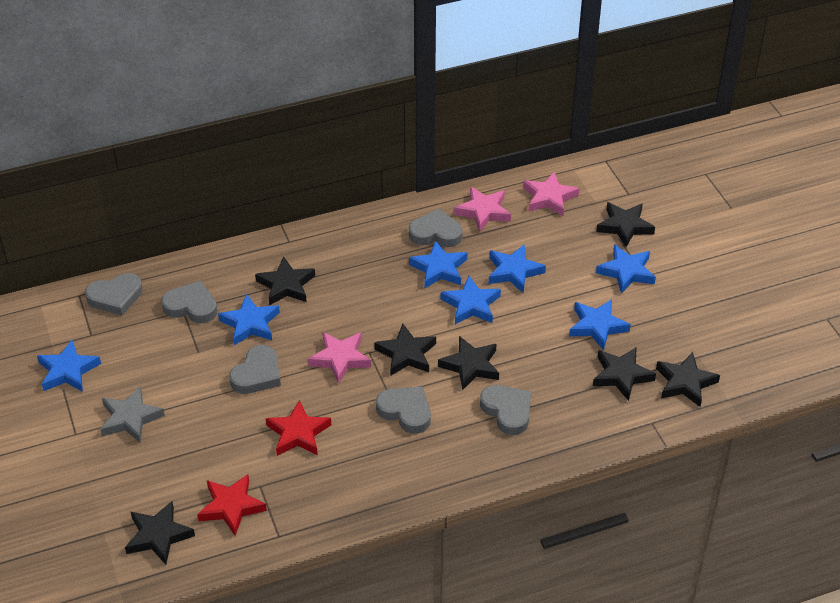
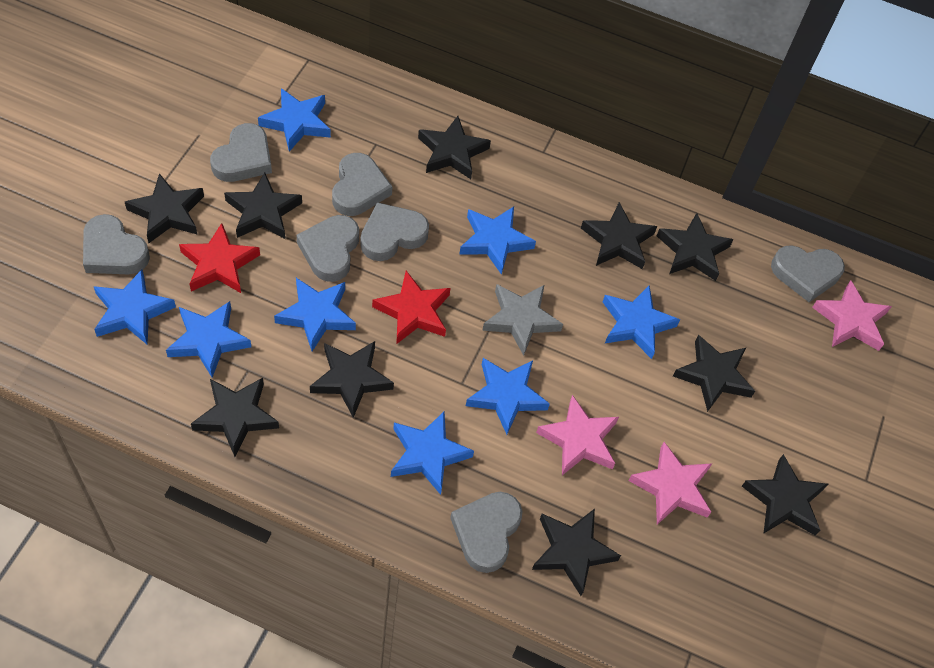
black star: 7 -> 10
blue star: 7 -> 8
grey heart: 6 -> 7

